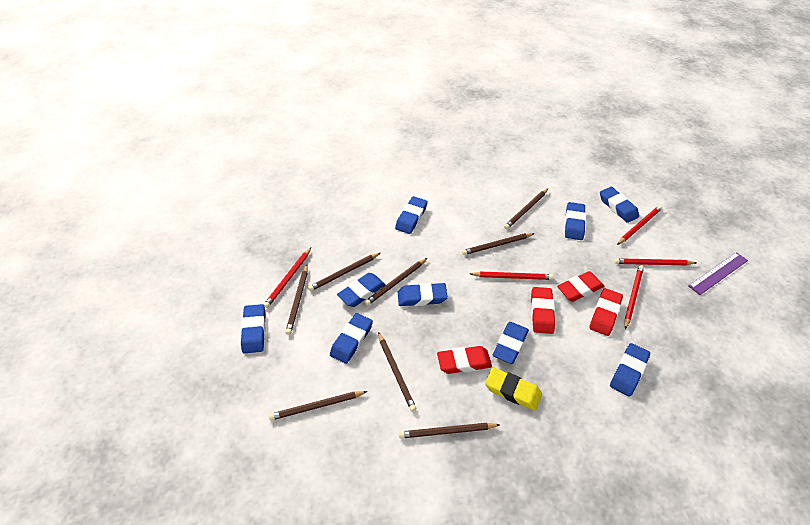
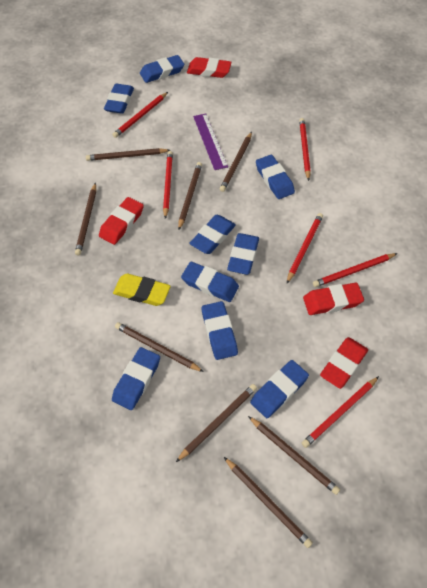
red pencil: 5 -> 6

